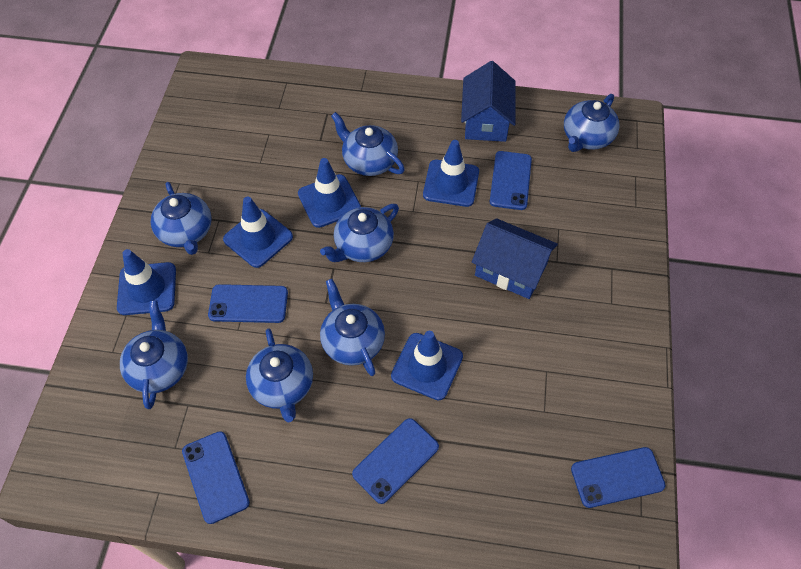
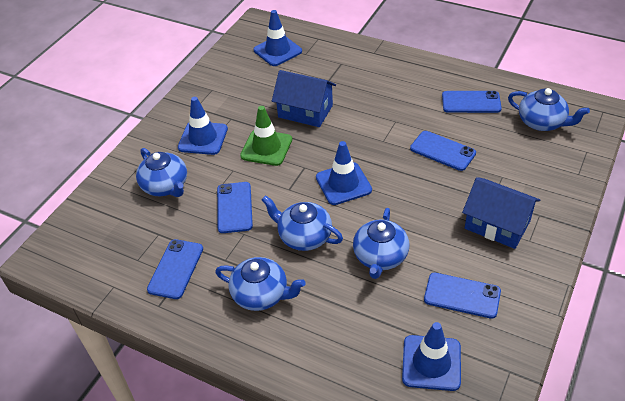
blue teapot: 7 -> 5
blue traffic cone: 5 -> 4
green traffic cone: 0 -> 1

